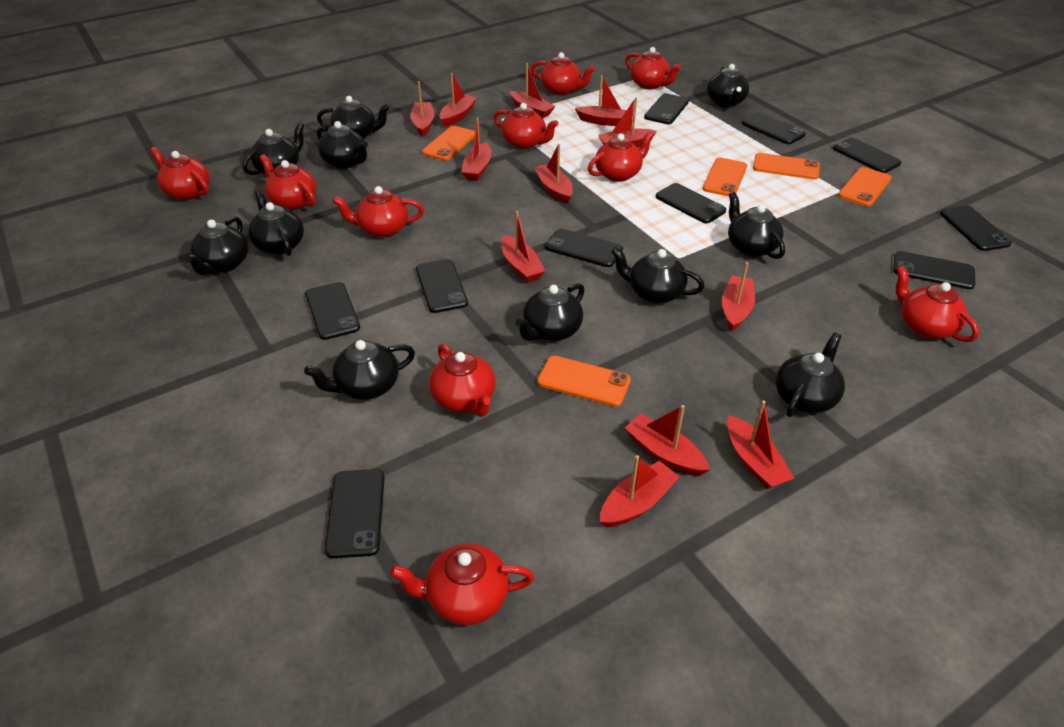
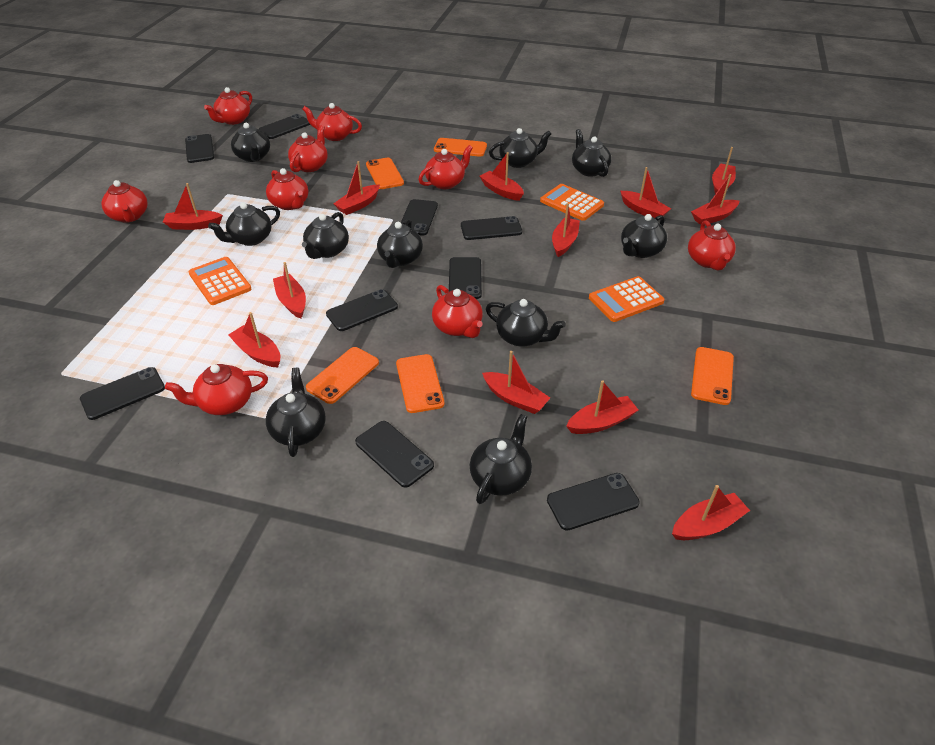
black phone: 10 -> 9
black teapot: 11 -> 10
orange calculator: 0 -> 3
red teapot: 10 -> 9

